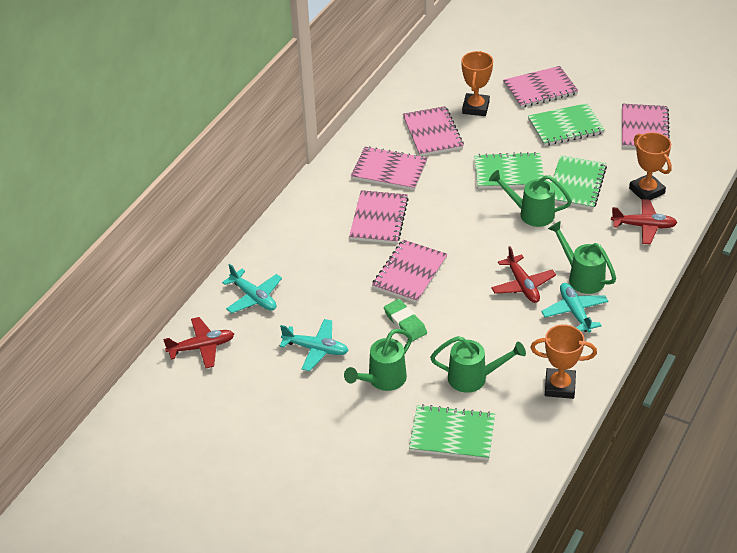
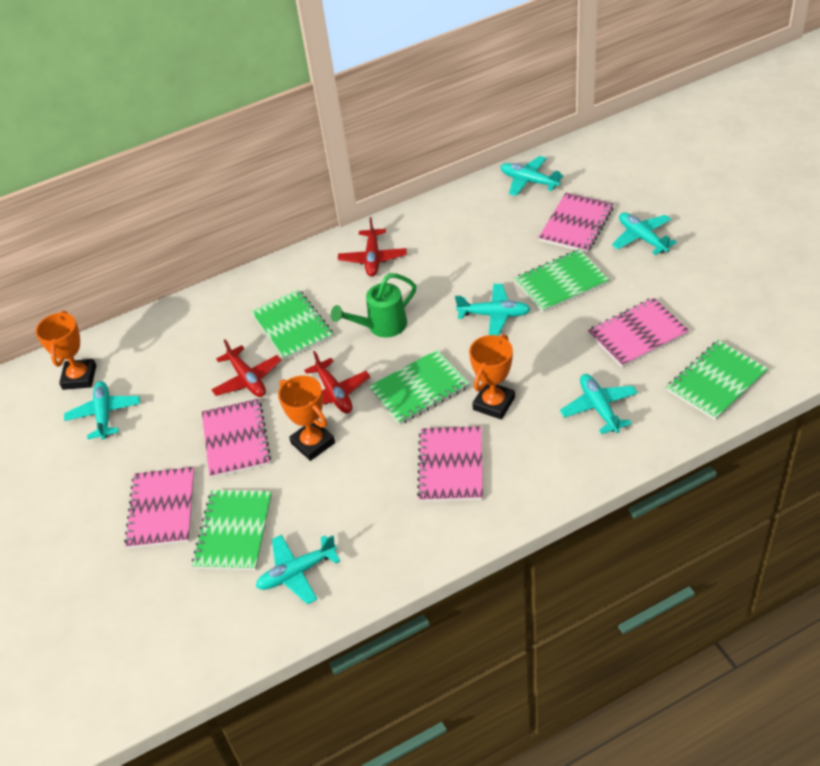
green eraser: 1 -> 0
green notebook: 4 -> 5
green watering can: 4 -> 1
pink notebook: 6 -> 5
turquoise plane: 3 -> 6

